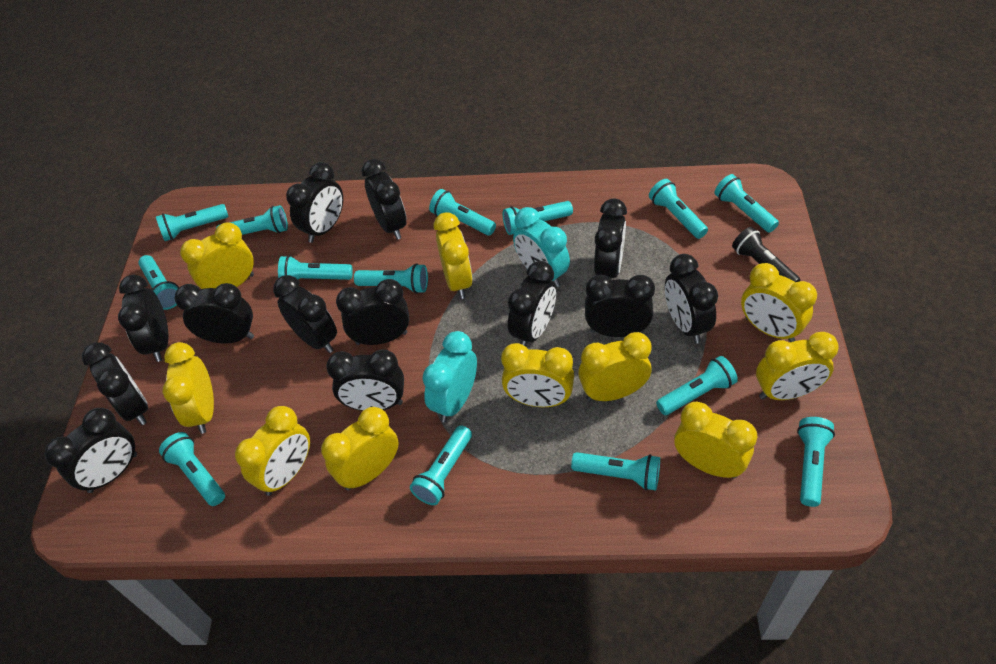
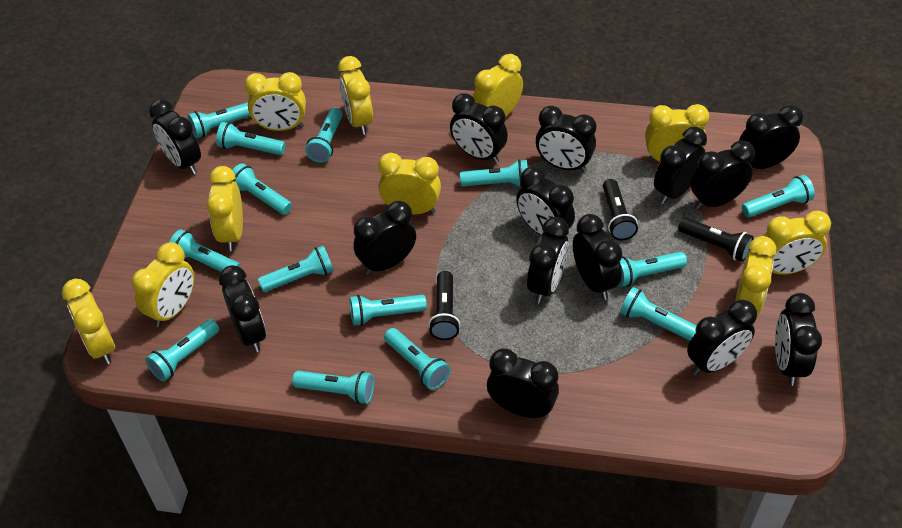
black clock: 13 -> 14
black flashlight: 1 -> 3
turquoise clock: 2 -> 0

